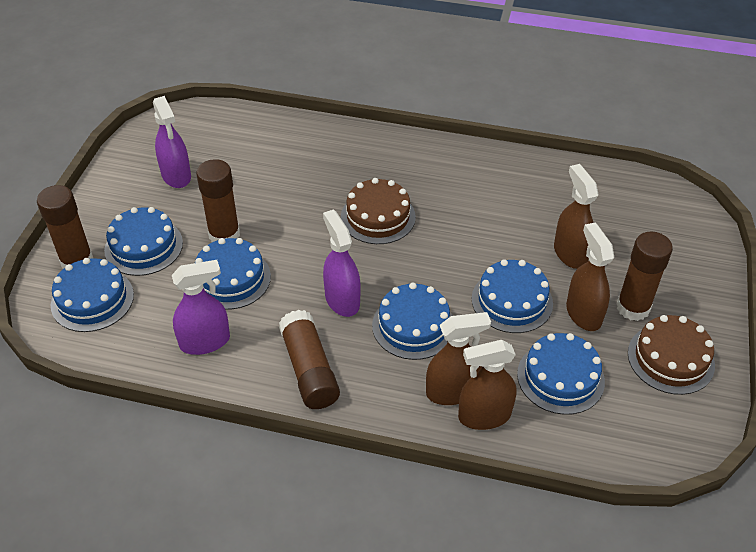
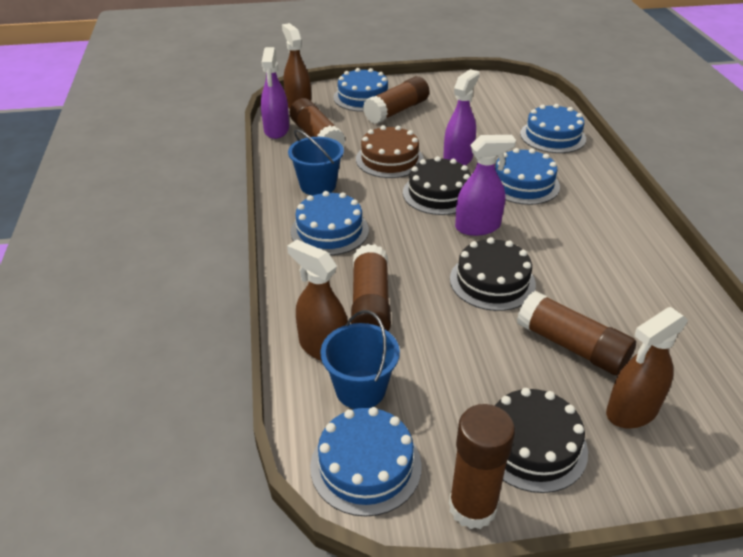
black cake: 0 -> 3
blue bucket: 0 -> 2
blue cake: 6 -> 5
brown cake: 2 -> 1
brown glue stick: 4 -> 5
brown spray bottle: 4 -> 3

